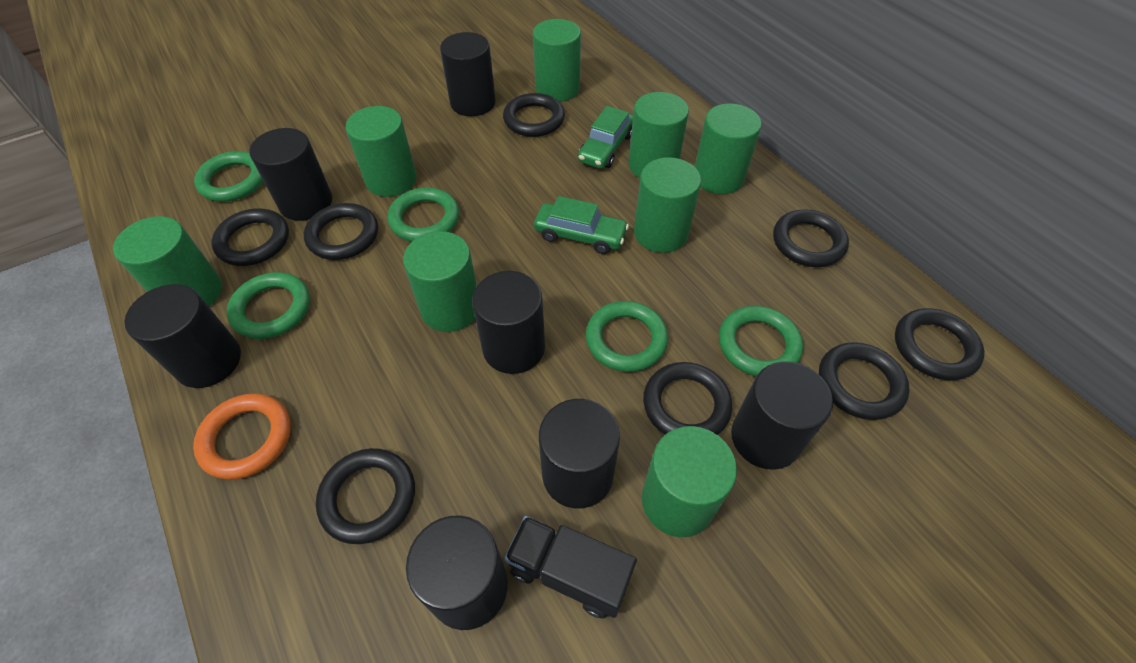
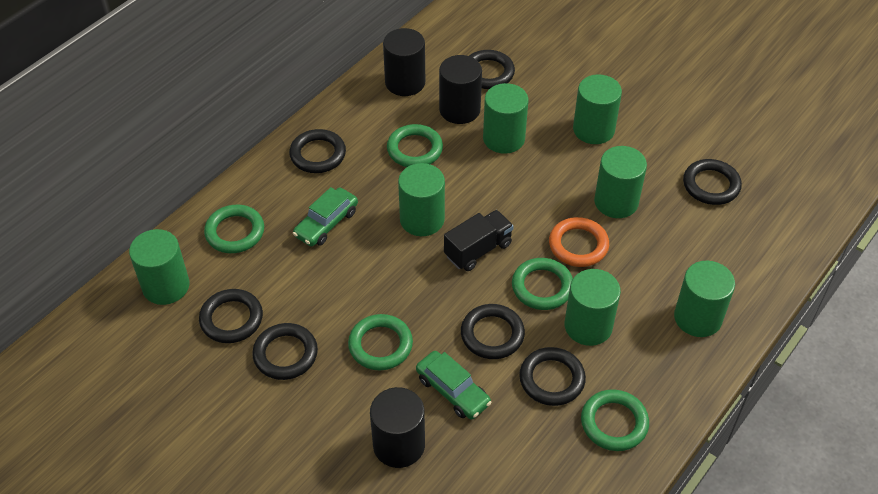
black cylinder: 7 -> 3
black ring: 8 -> 7
green cylinder: 8 -> 7

